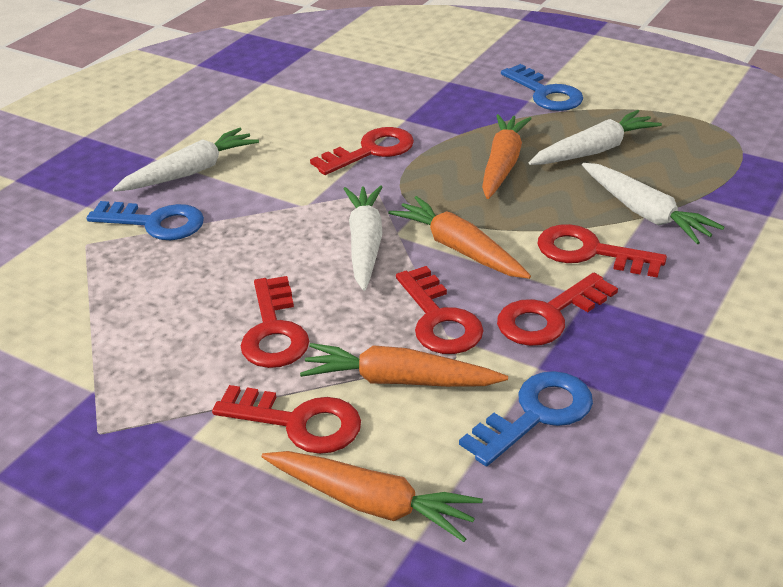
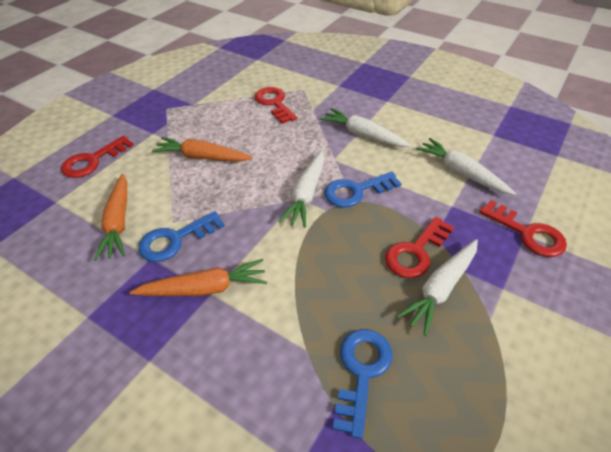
orange carrot: 4 -> 3
red key: 6 -> 4

